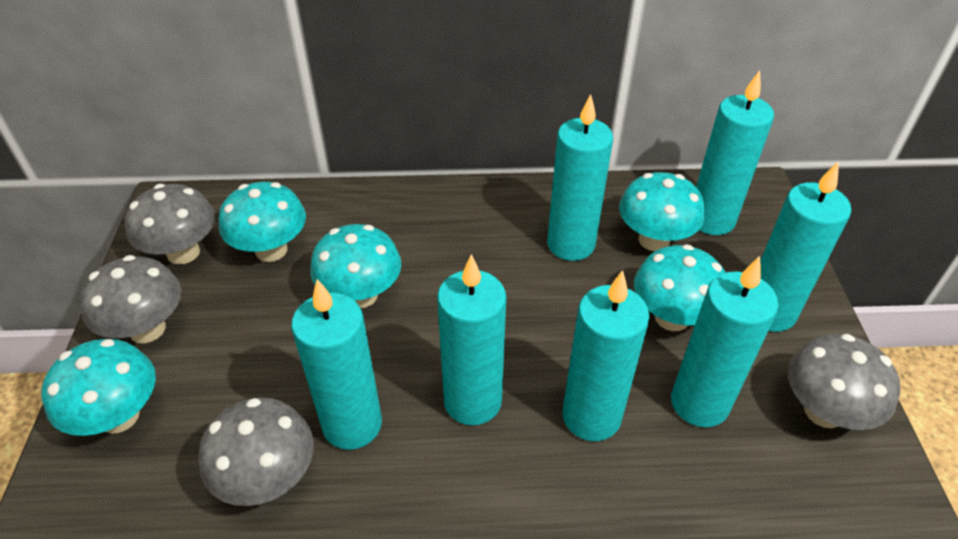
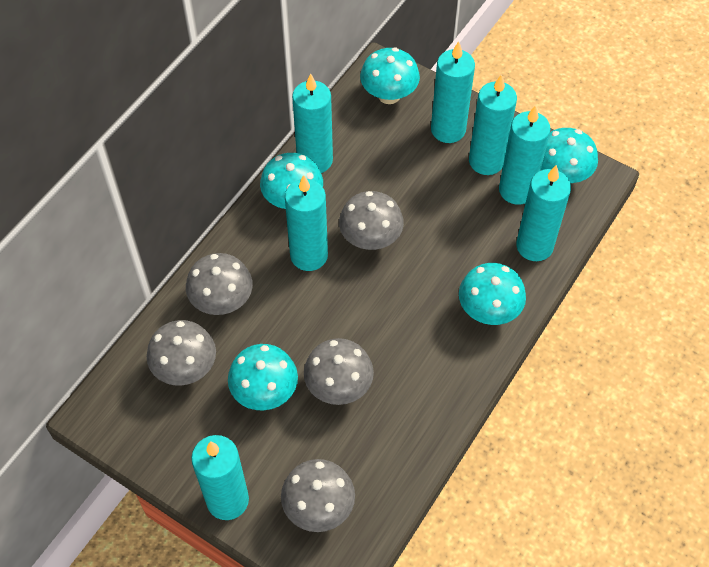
grey mushroom: 4 -> 5

